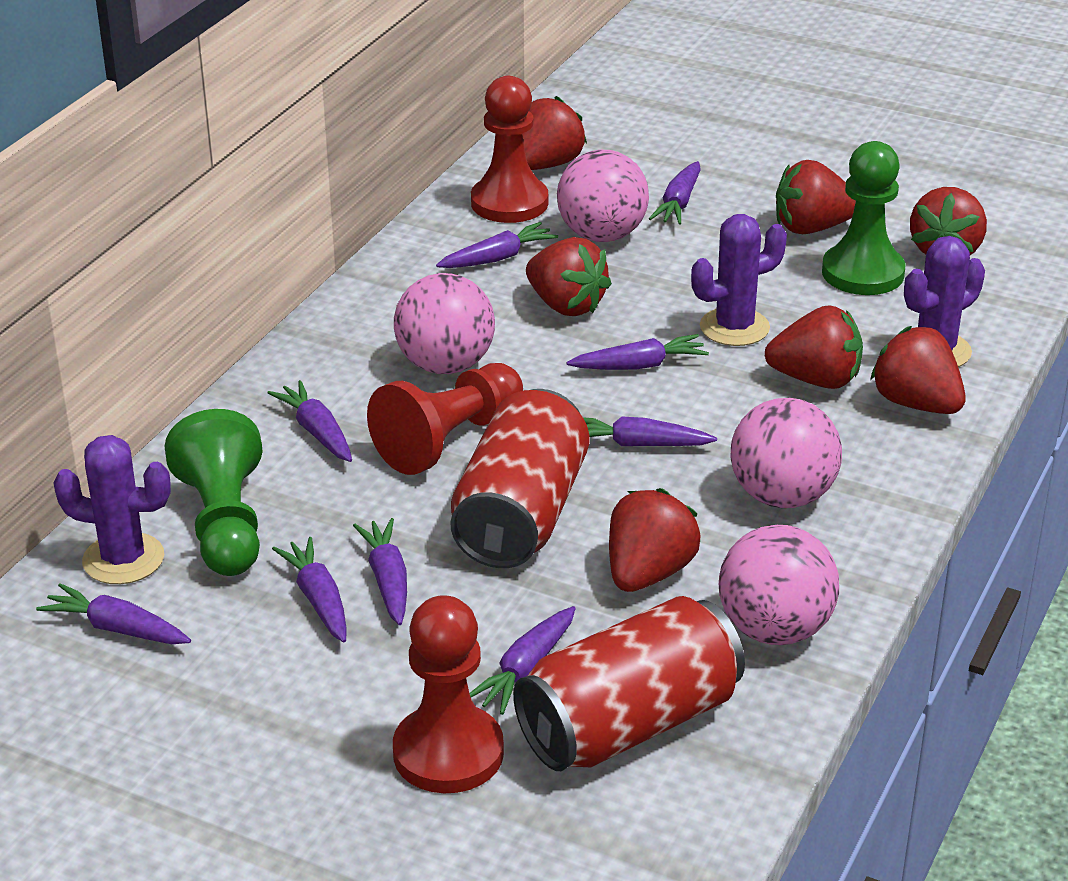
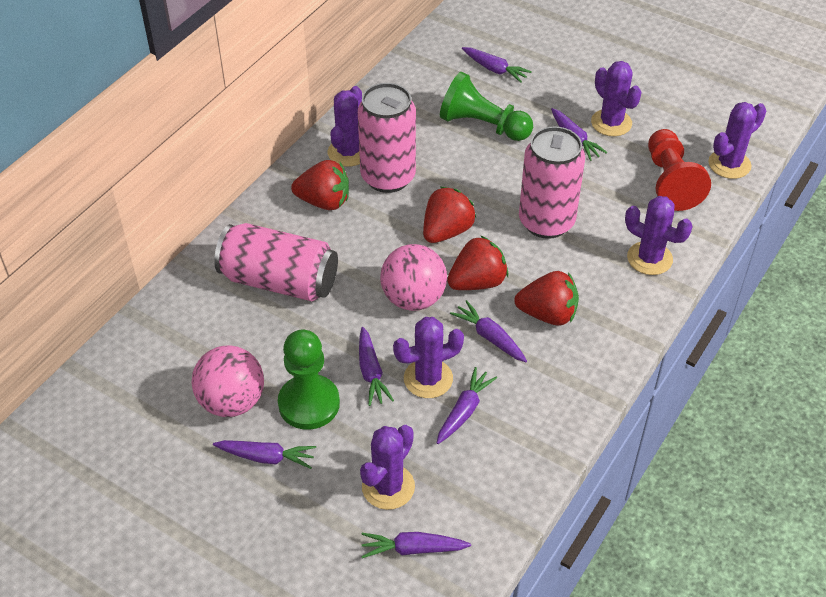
pink ball: 4 -> 2
pink can: 0 -> 3
purple cactus: 3 -> 6
purple carrot: 9 -> 7
red can: 2 -> 0
red pawn: 3 -> 1
red strawberry: 7 -> 4

